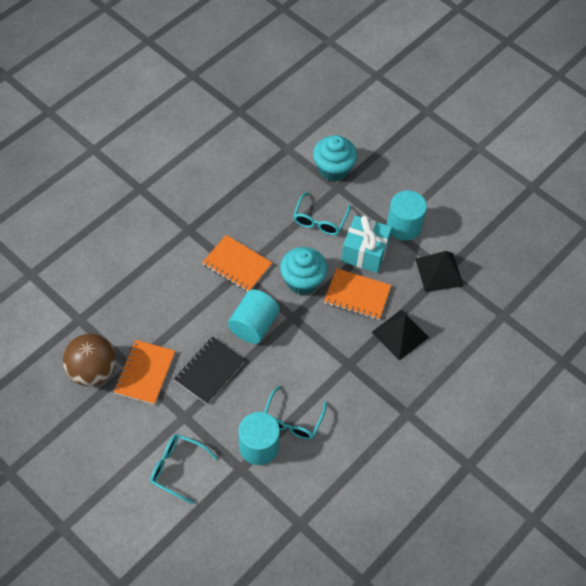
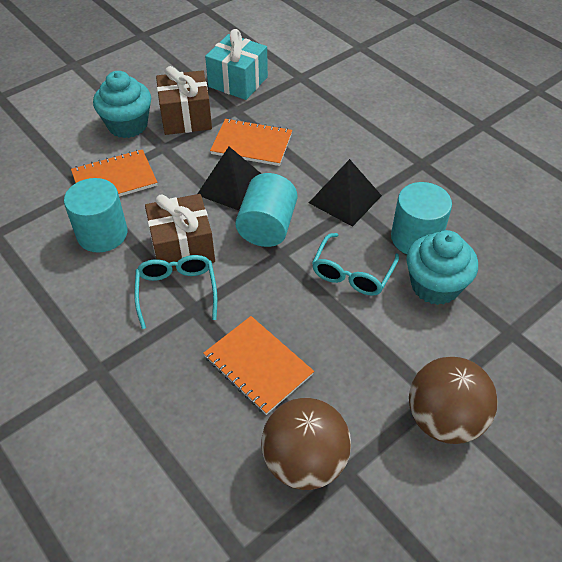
black notebook: 1 -> 0
brown ball: 1 -> 2
brown gift: 0 -> 2
turquoise glasses: 3 -> 2

